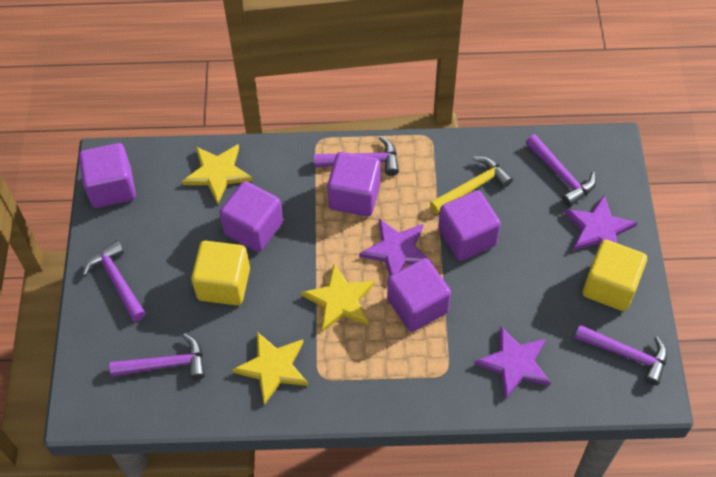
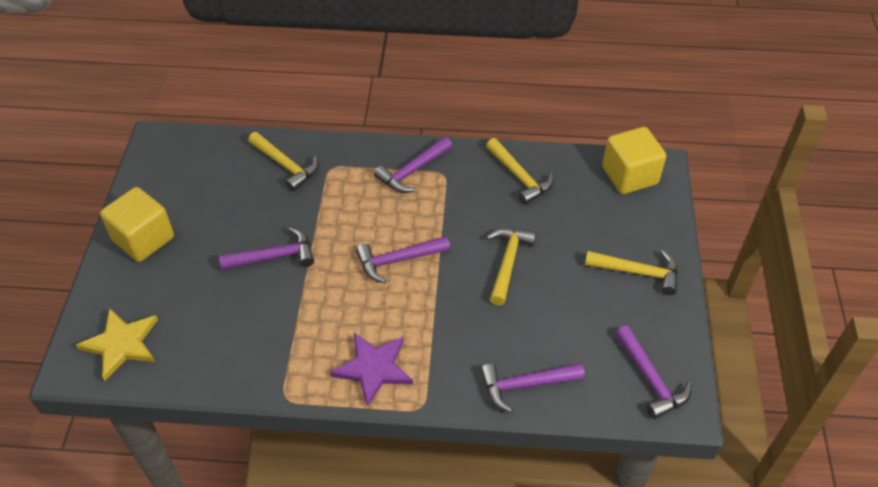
purple cube: 5 -> 0
purple star: 3 -> 1
yellow hammer: 1 -> 4
yellow star: 3 -> 1

